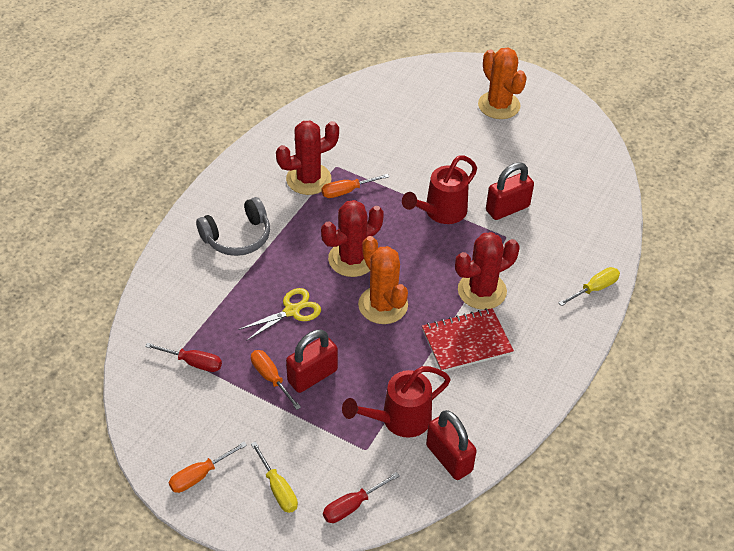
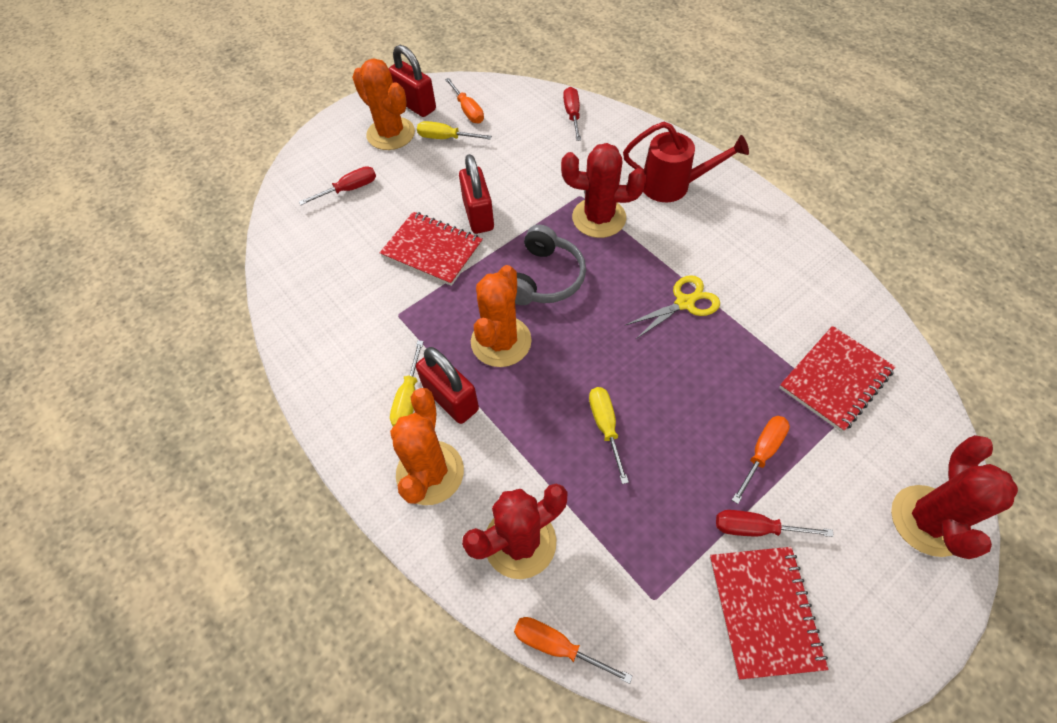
orange cactus: 2 -> 3
red notebook: 1 -> 3
red screwdriver: 2 -> 3
red watering can: 2 -> 1
yellow screwdriver: 2 -> 3

